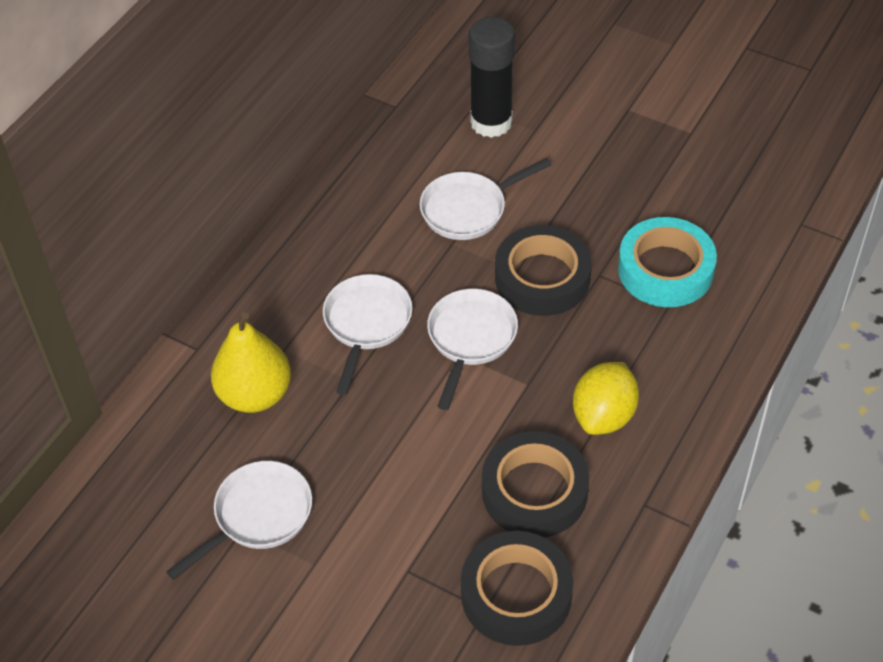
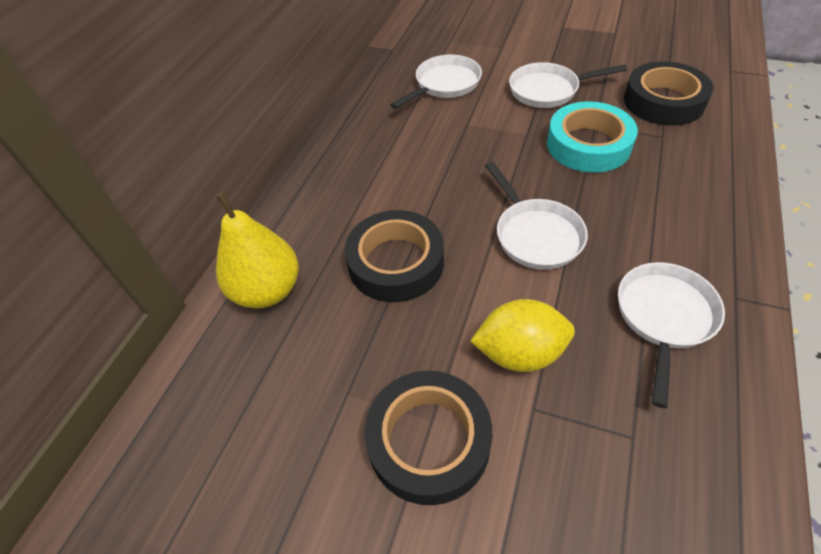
black glue stick: 1 -> 0

